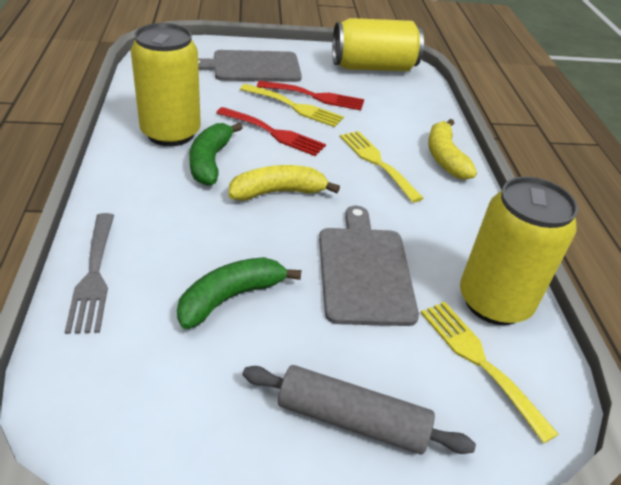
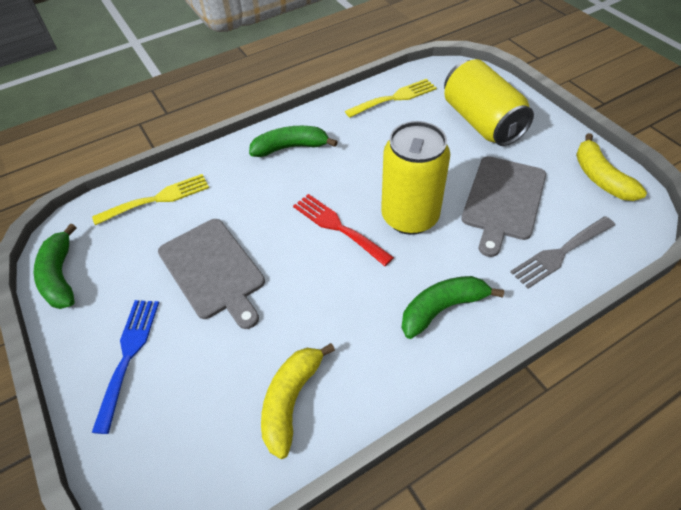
blue fork: 0 -> 1
green banana: 2 -> 3
grey rolling pin: 1 -> 0
red fork: 2 -> 1
yellow can: 3 -> 2
yellow fork: 3 -> 2

